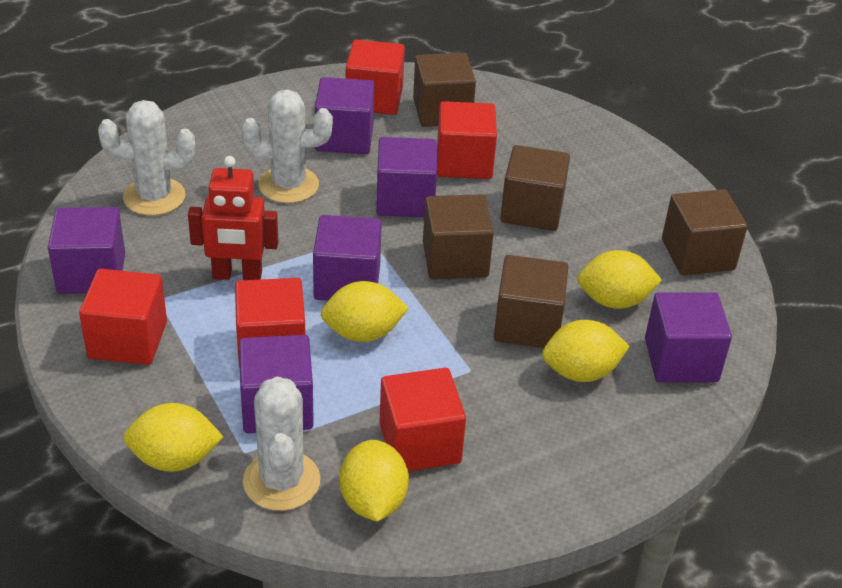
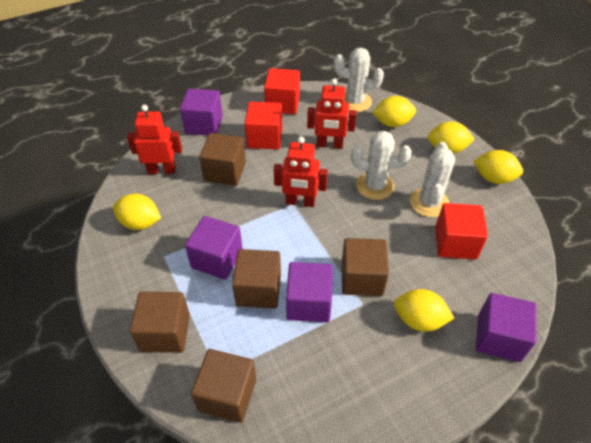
purple cube: 6 -> 4
red cube: 5 -> 3
red robot: 1 -> 3

